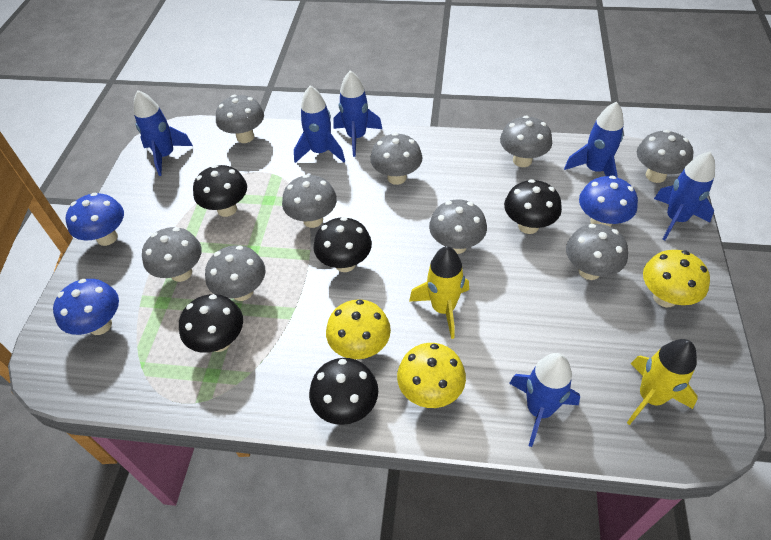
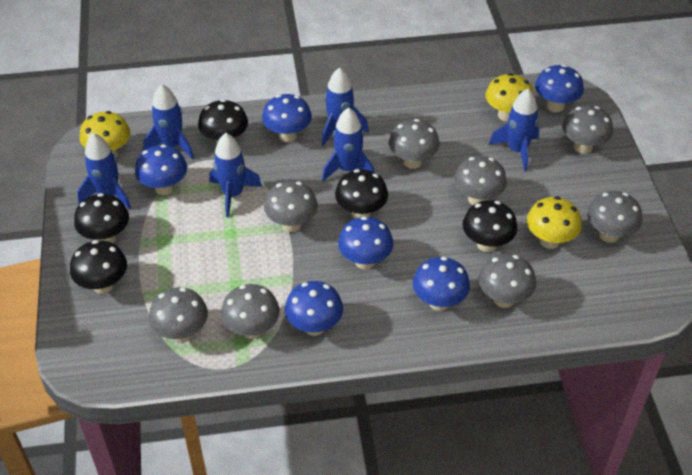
blue mushroom: 3 -> 6
grey mushroom: 9 -> 8
yellow rocket: 2 -> 0

